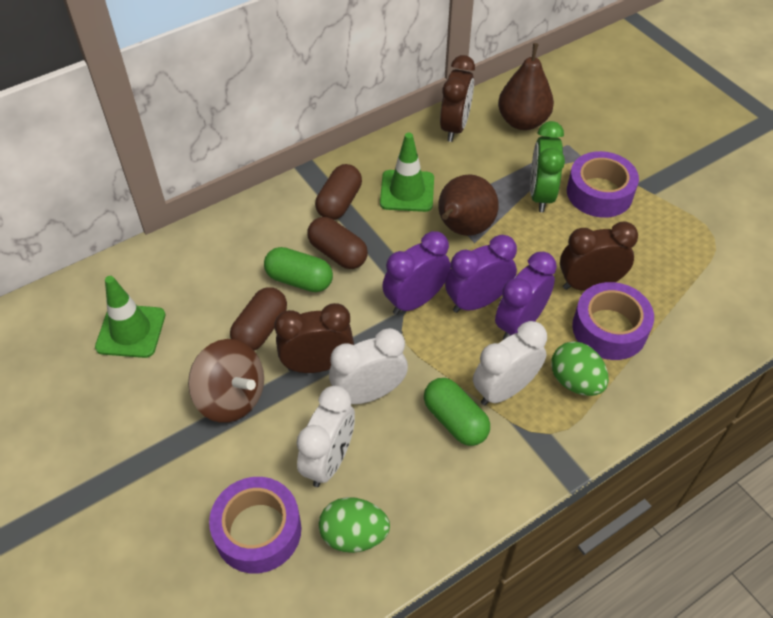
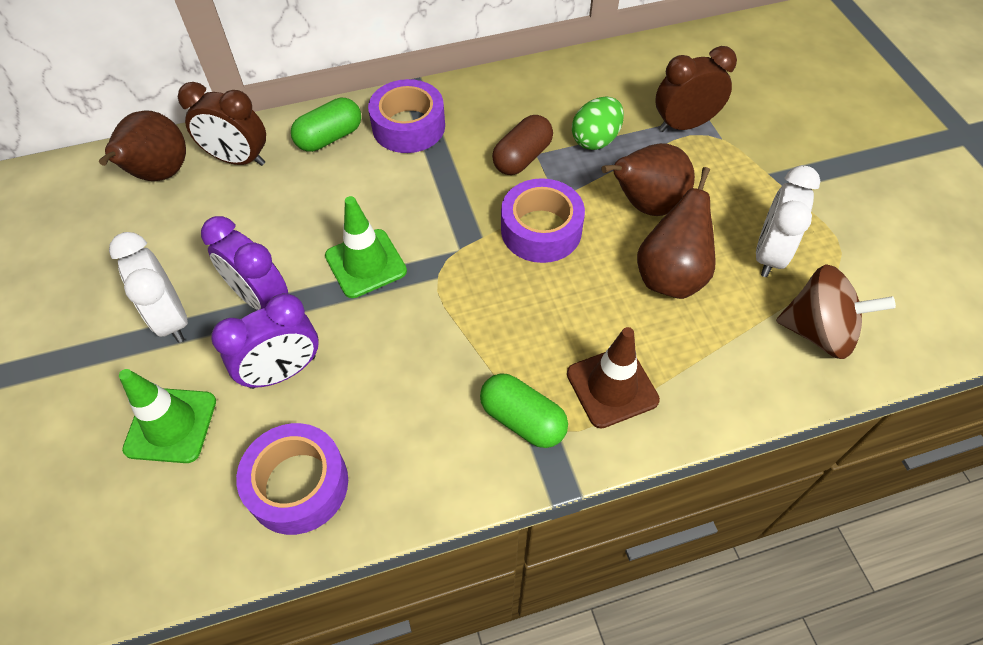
brown capsule: 3 -> 1
brown clock: 3 -> 2
brown pear: 2 -> 3
brown traffic cone: 0 -> 1
green clock: 1 -> 0
green egg: 2 -> 1
purple clock: 3 -> 2
white clock: 3 -> 2

